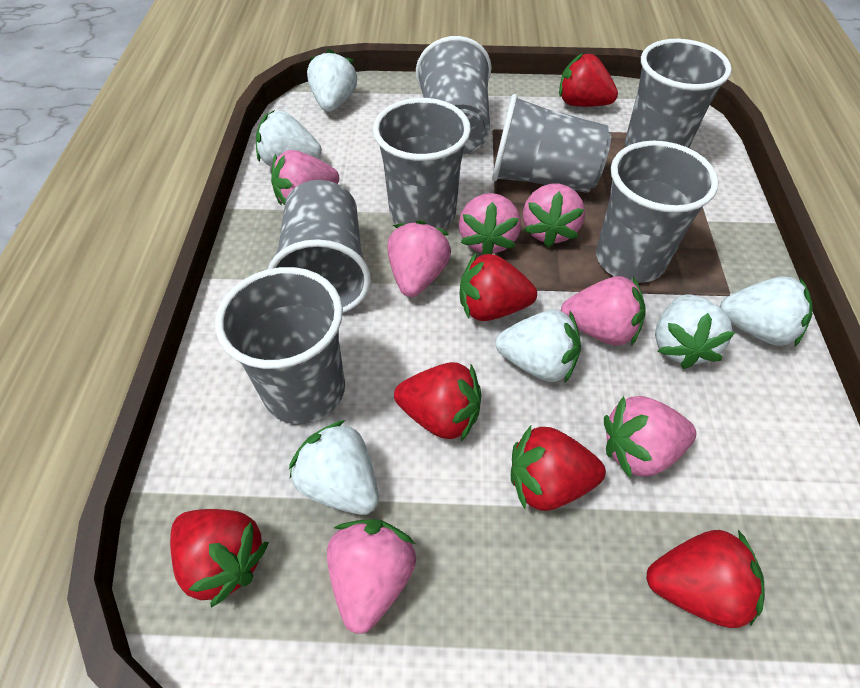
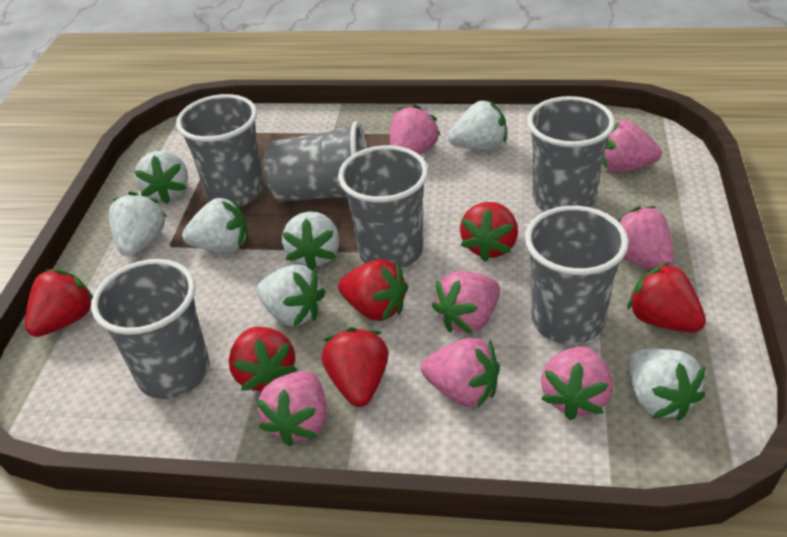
grey cup: 7 -> 6
white strawberry: 6 -> 7

